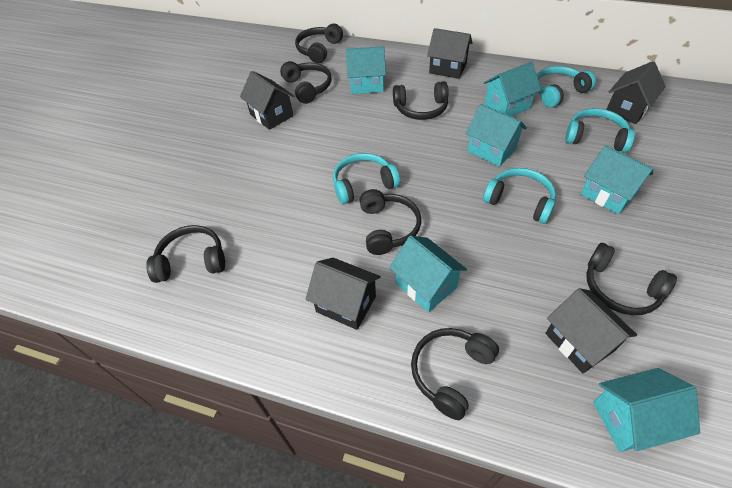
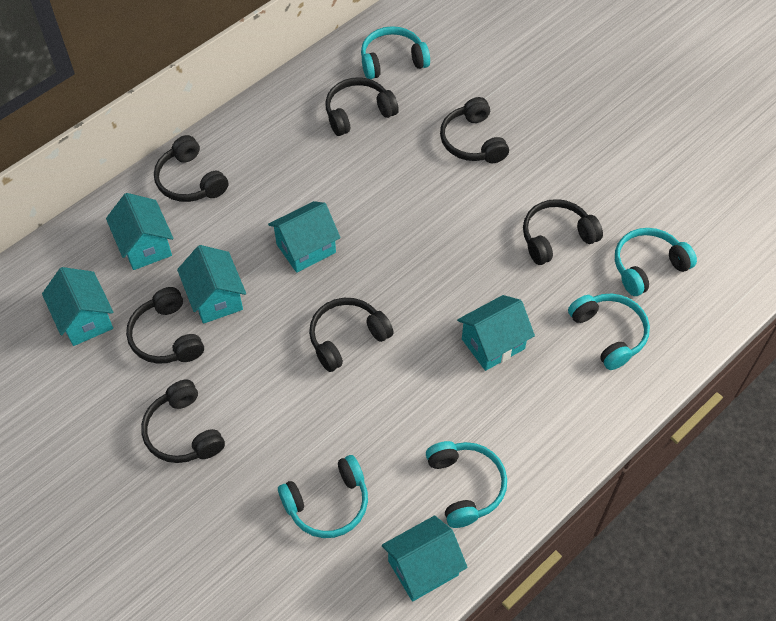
black house: 5 -> 0
turquoise headphones: 4 -> 5

